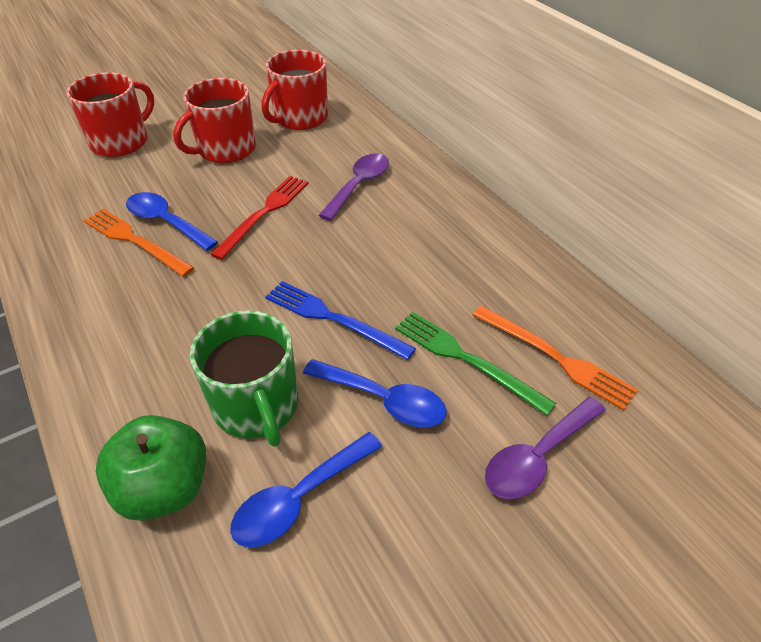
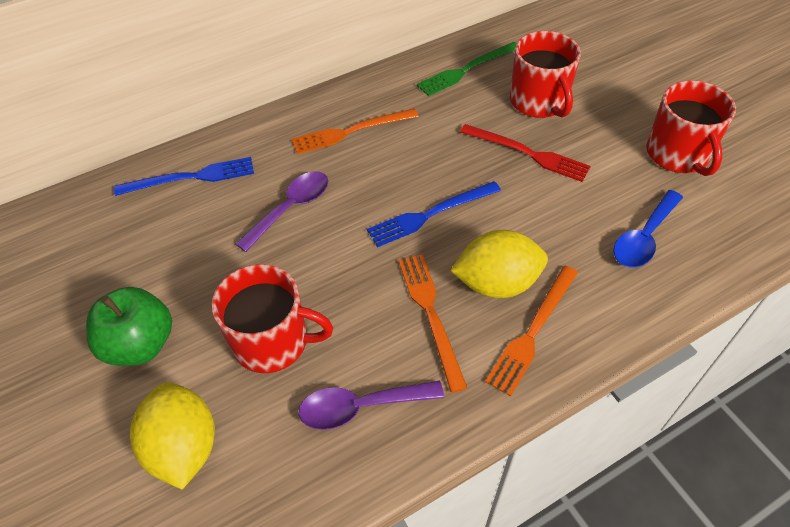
blue fork: 1 -> 2
blue spoon: 3 -> 1
green mug: 1 -> 0
orange fork: 2 -> 3
yellow lemon: 0 -> 2

